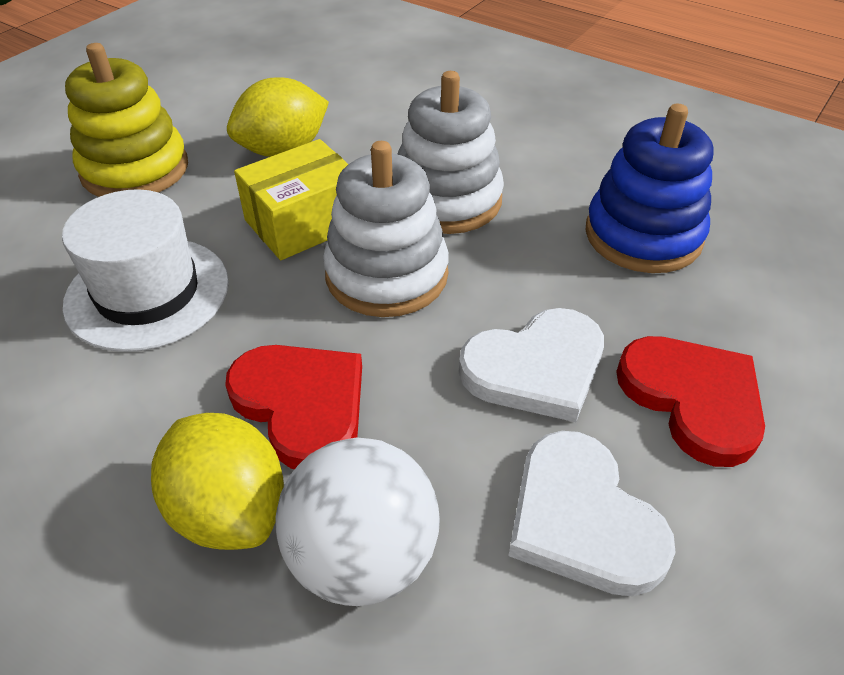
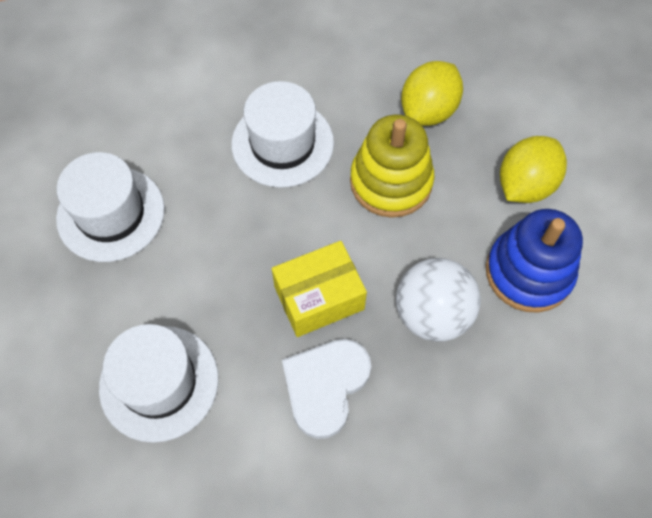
red heart: 2 -> 0
white hat: 1 -> 3
white heart: 2 -> 1
white stacking toy: 2 -> 0

